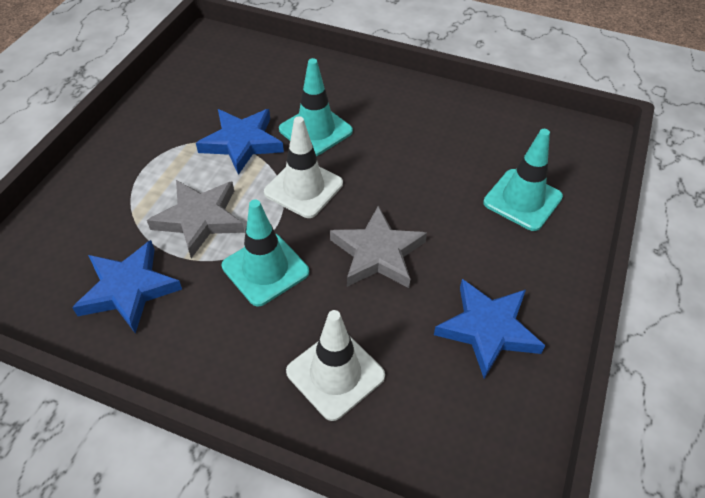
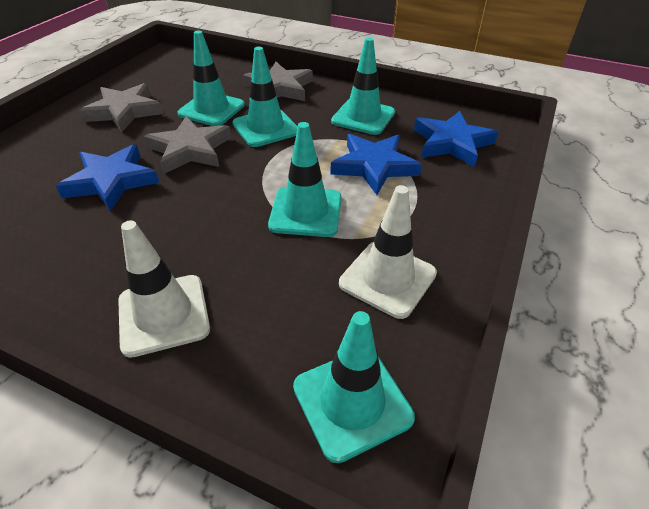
grey star: 2 -> 3
turquoise traffic cone: 3 -> 5

